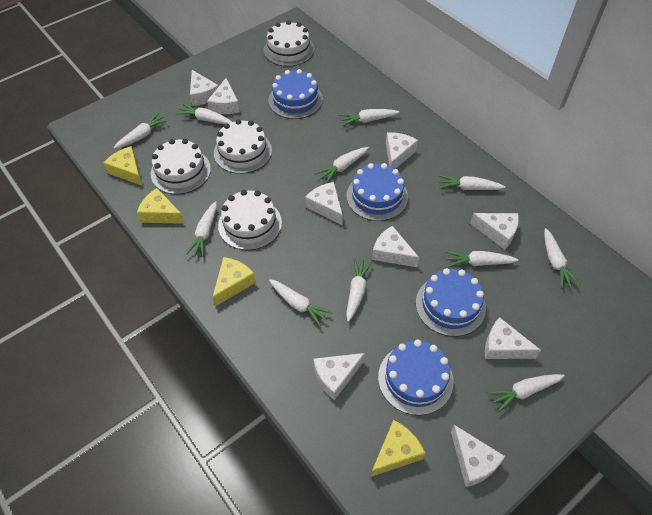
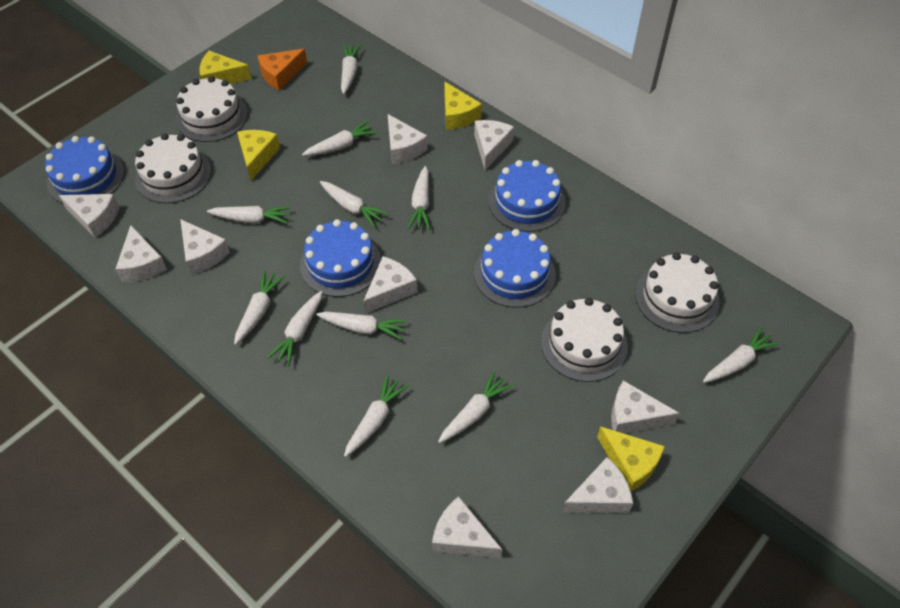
orange cheese: 0 -> 1

